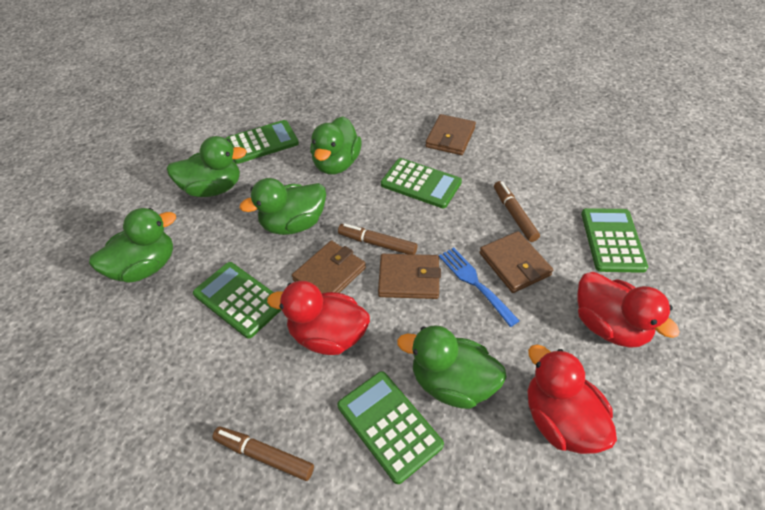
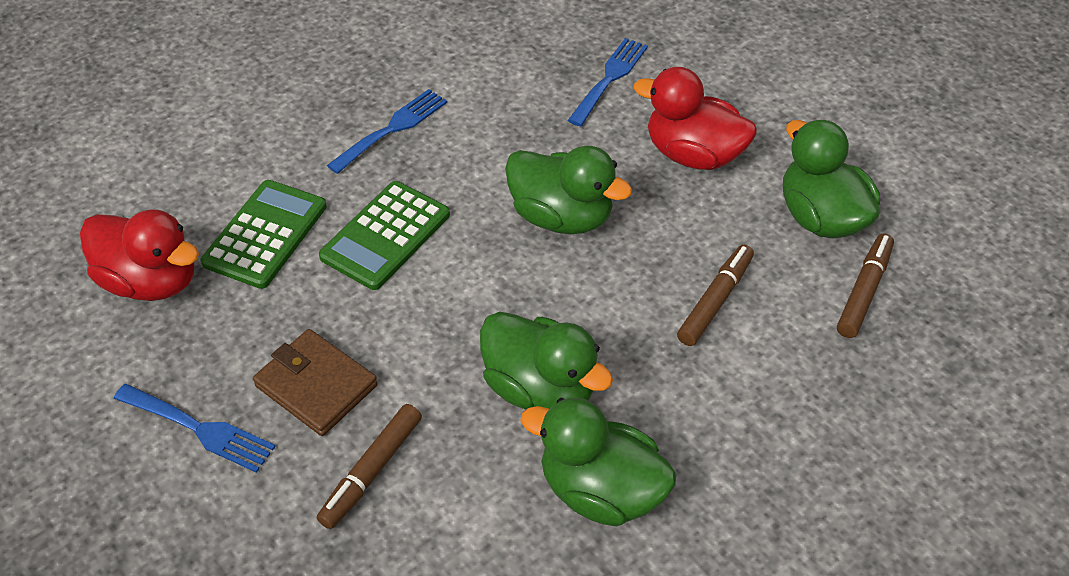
blue fork: 1 -> 3
brown wallet: 4 -> 1
green calculator: 5 -> 2
green duck: 5 -> 4
red duck: 3 -> 2

